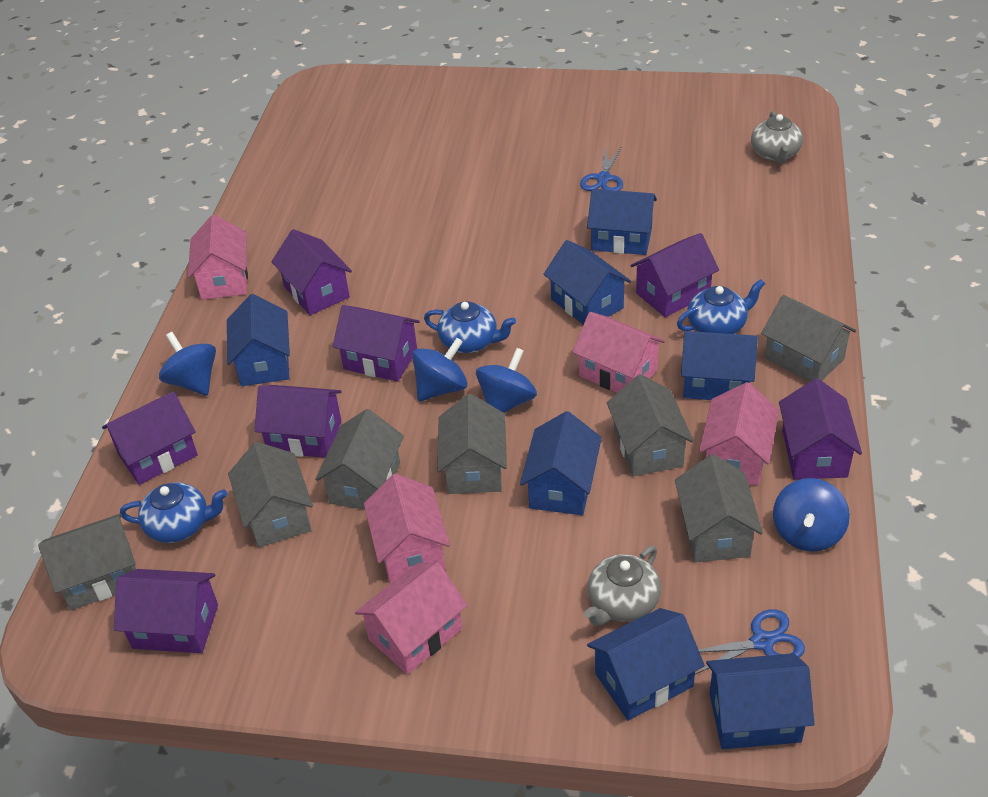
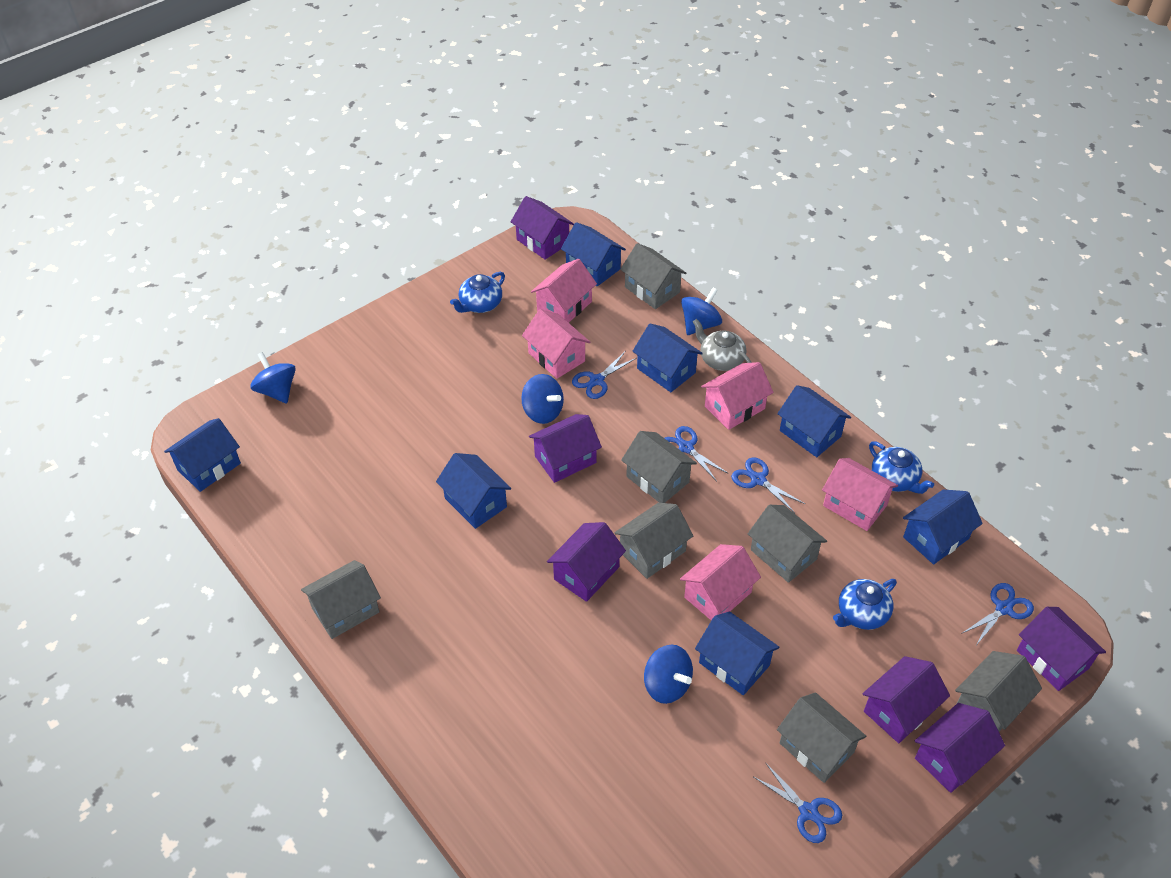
blue scissors: 2 -> 5
grey teapot: 2 -> 1
purple house: 7 -> 6

